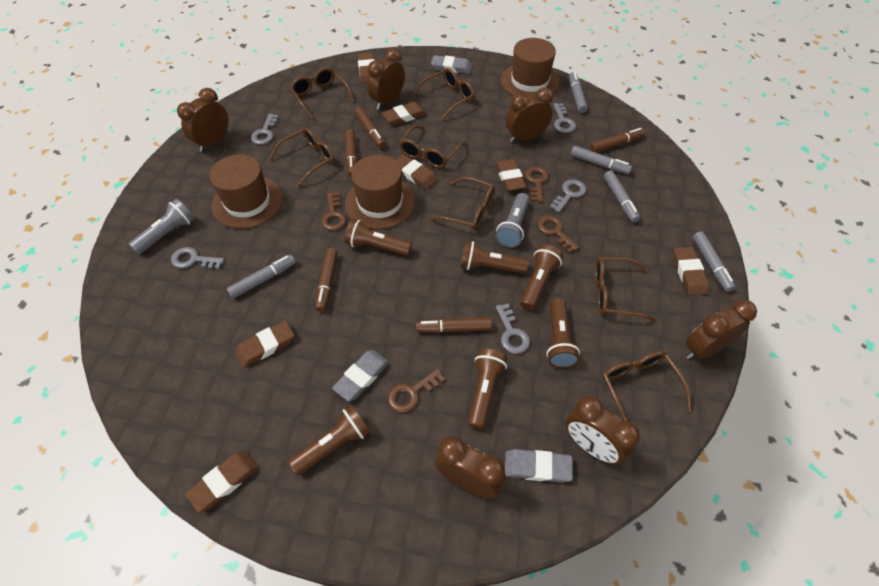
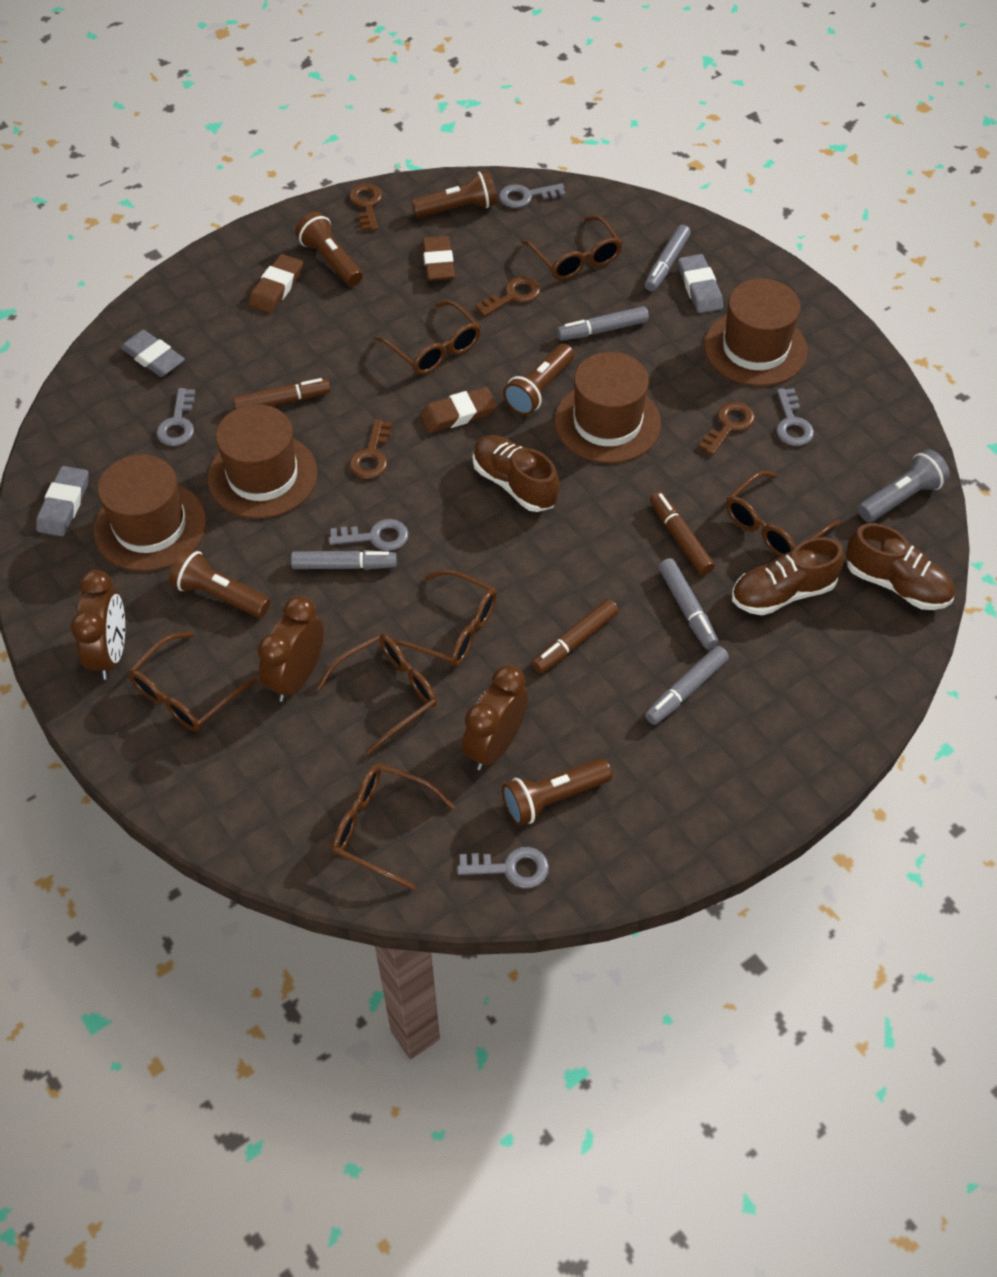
brown clock: 6 -> 3
brown eraser: 7 -> 3
brown flashlight: 6 -> 5
brown hat: 3 -> 4
brown marker: 5 -> 3
brown shoe: 0 -> 3
grey flashlight: 2 -> 1

